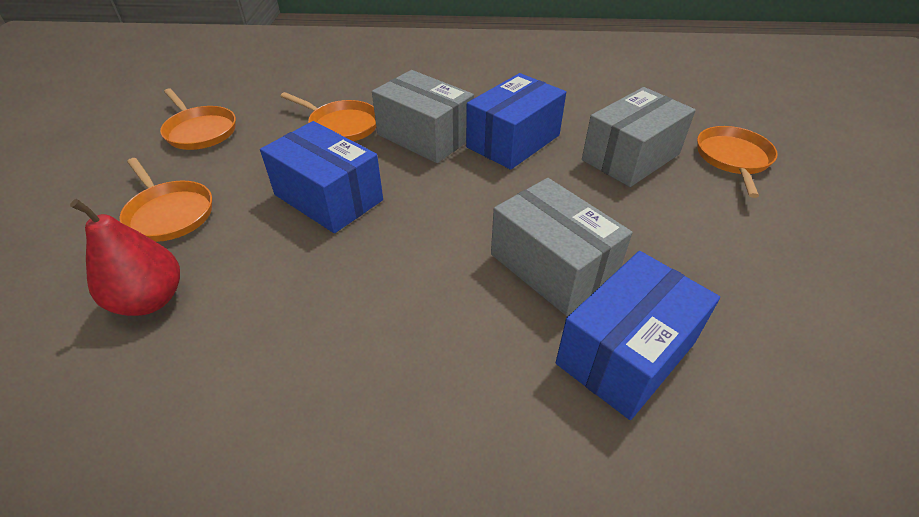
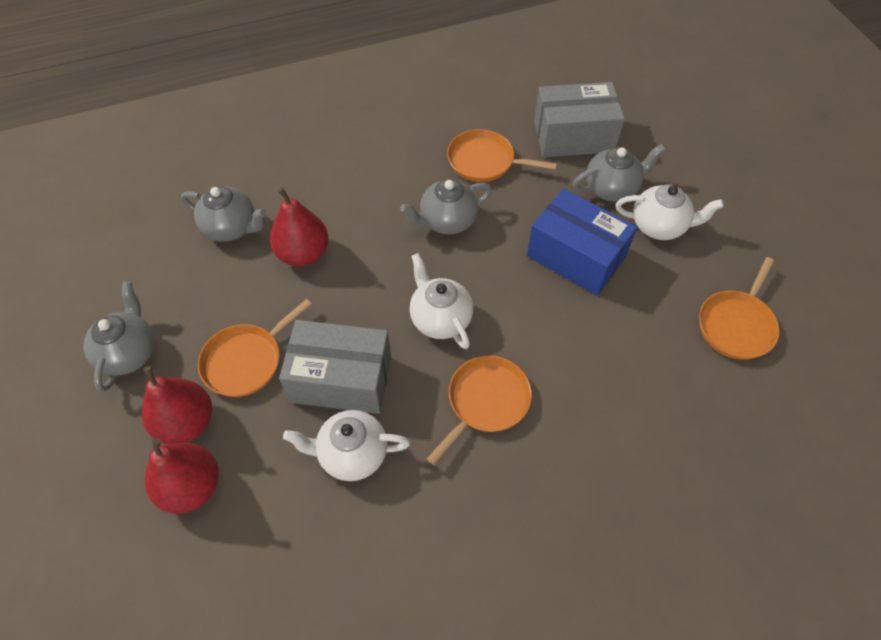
blue box: 3 -> 1
grey box: 3 -> 2
grey teapot: 0 -> 4
red pear: 1 -> 3
white teapot: 0 -> 3

